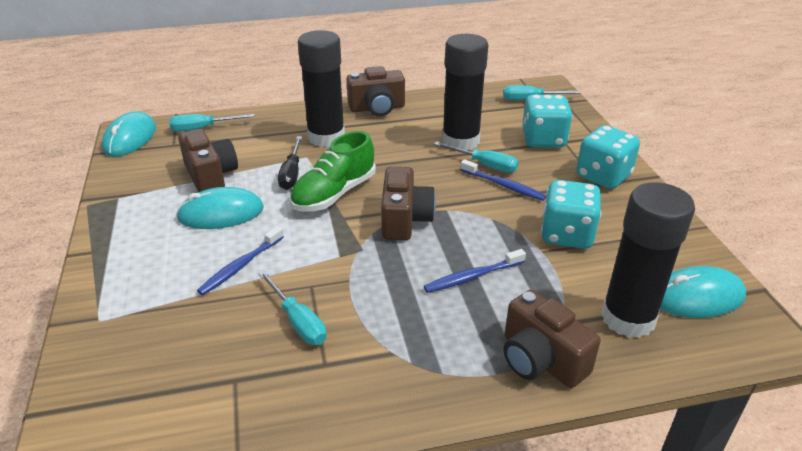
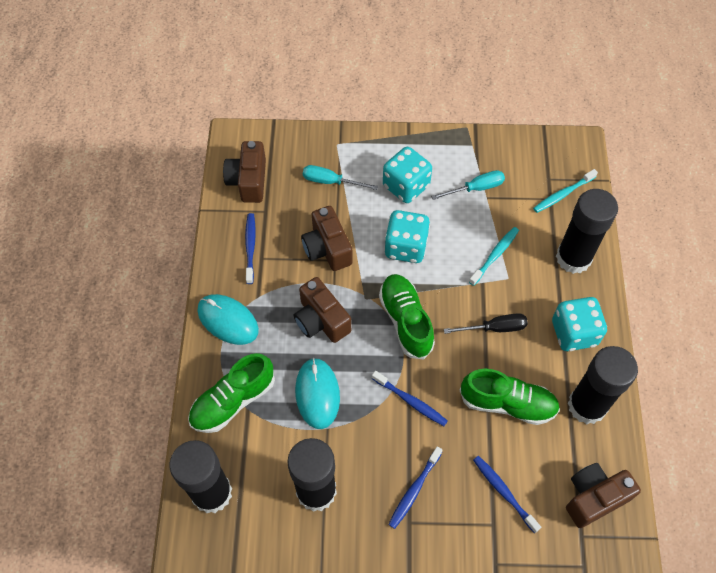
black glue stick: 3 -> 4
blue toothbrush: 3 -> 4
green shoe: 1 -> 3
turquoise mouse: 3 -> 2
turquoise screwdriver: 4 -> 2
turquoise toothbrush: 0 -> 2

